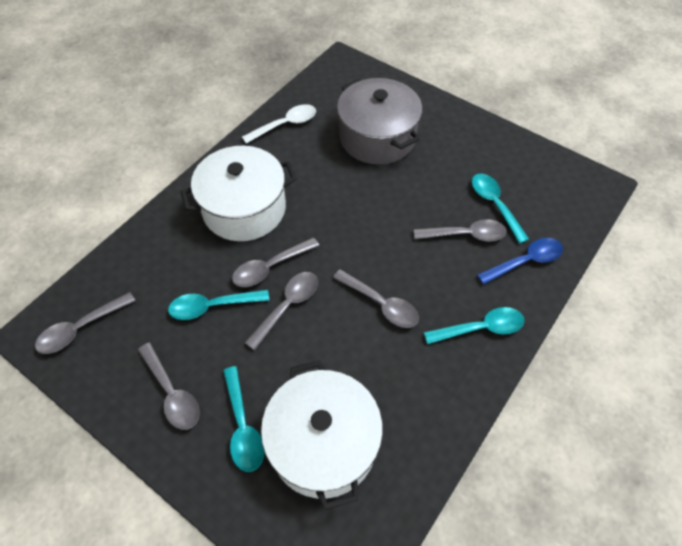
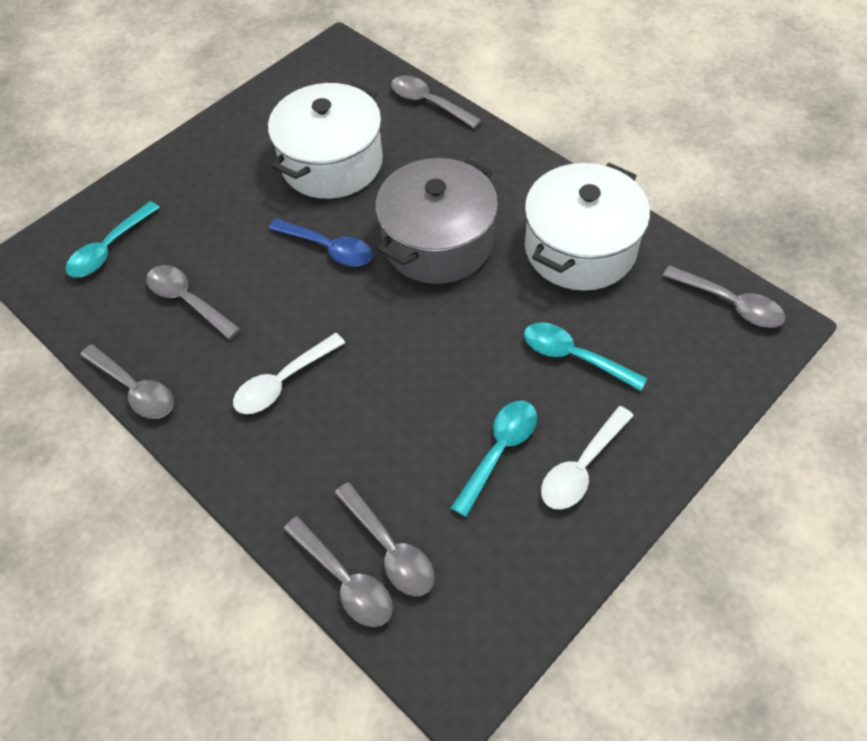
turquoise spoon: 4 -> 3
white spoon: 1 -> 2

